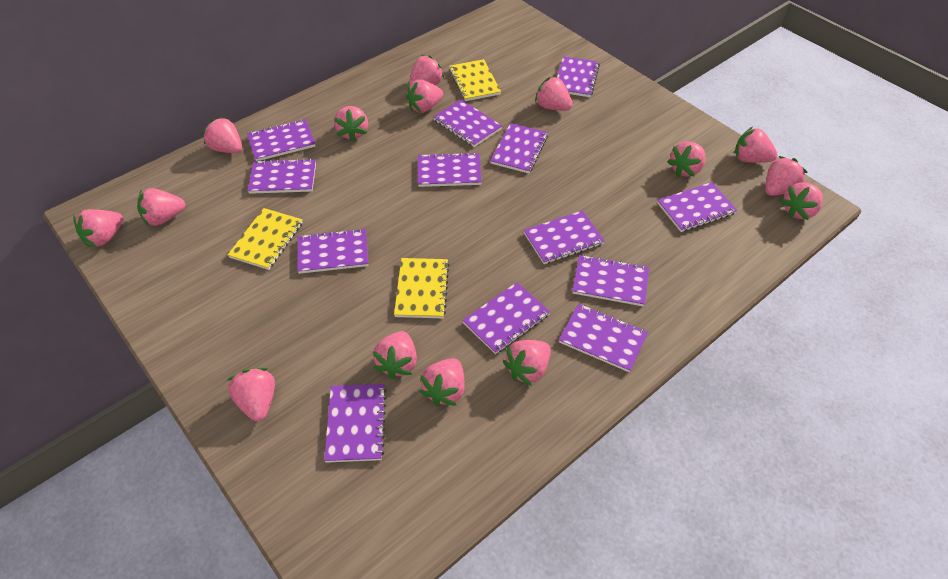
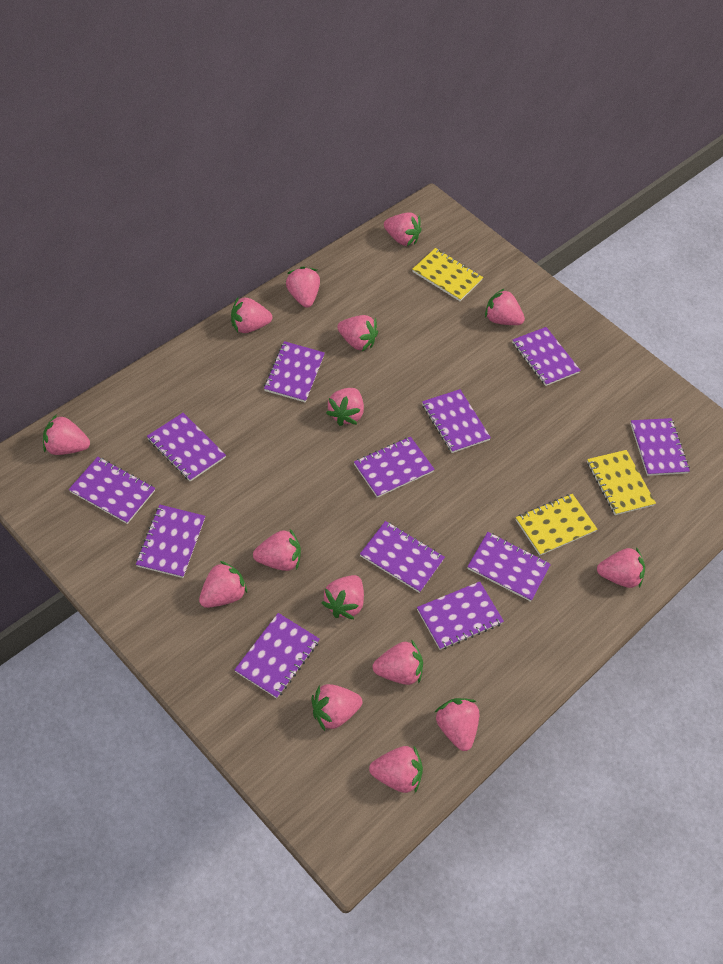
purple notebook: 13 -> 12

